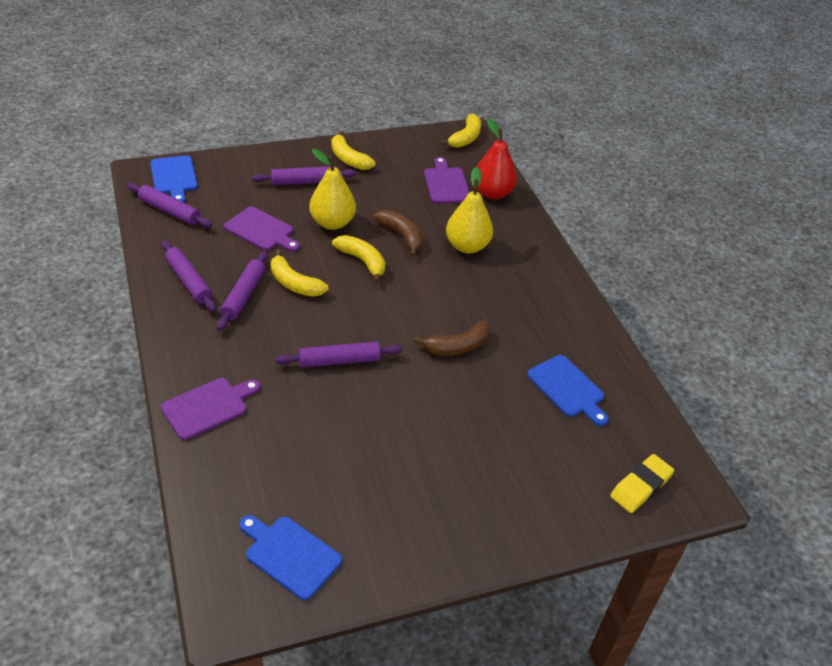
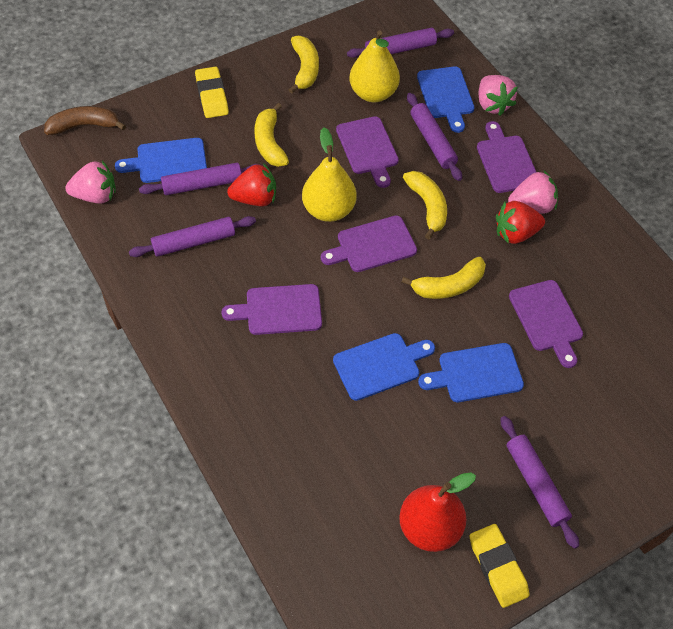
blue cutting board: 3 -> 4
brown banana: 2 -> 1
pink strawberry: 0 -> 3
purple cutting board: 3 -> 5
red strawberry: 0 -> 2
yellow eraser: 1 -> 2

